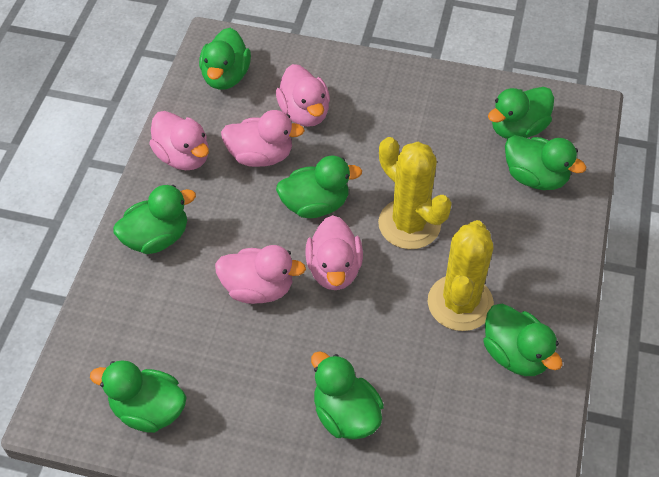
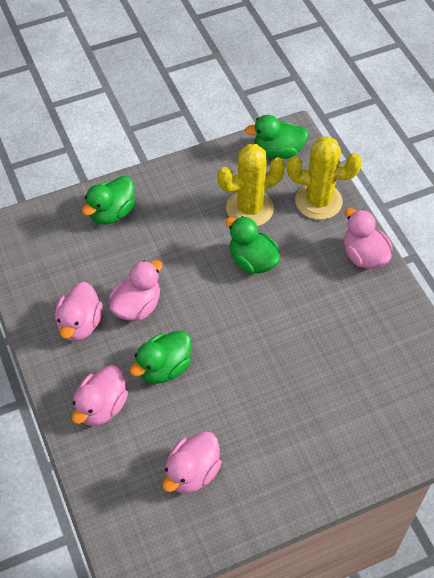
green duck: 8 -> 4

